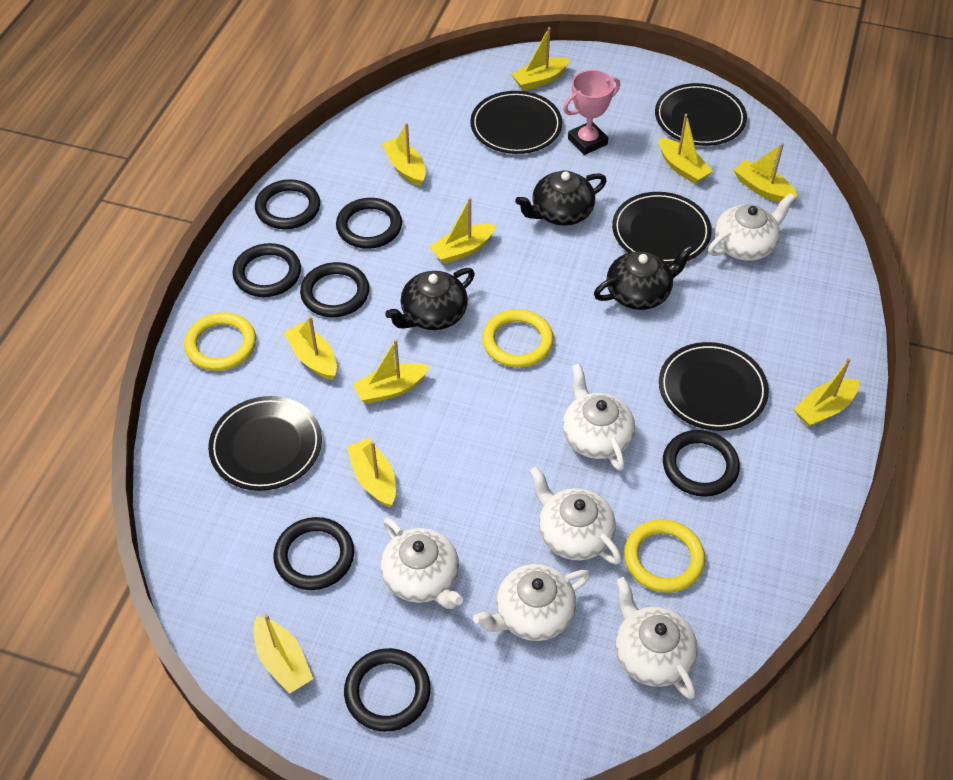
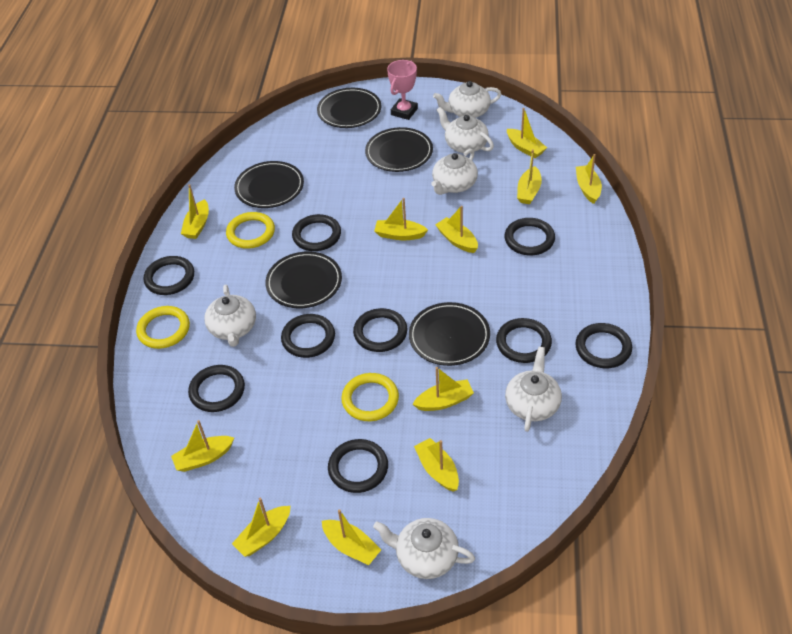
black ring: 7 -> 9
black teapot: 3 -> 0
yellow boat: 10 -> 11

